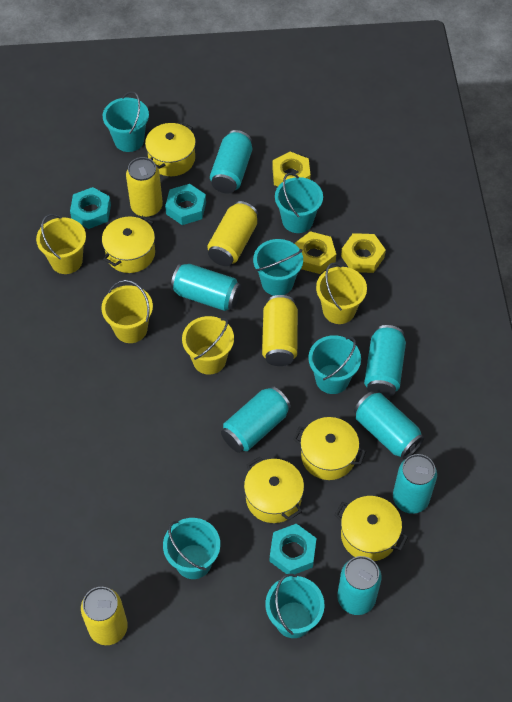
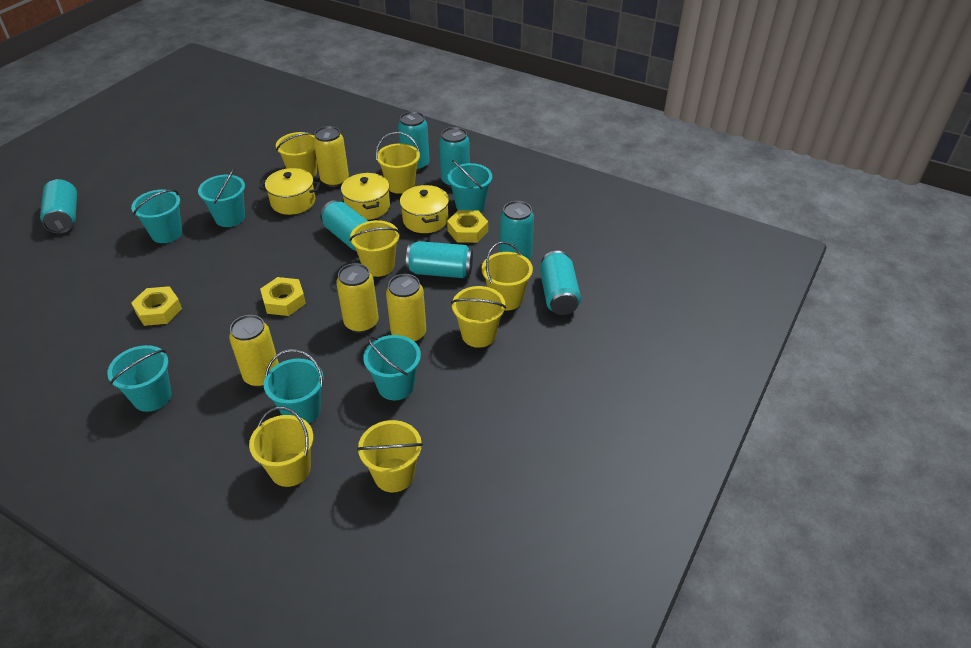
turquoise nut: 3 -> 0
yellow bucket: 4 -> 7
yellow pot: 5 -> 3

